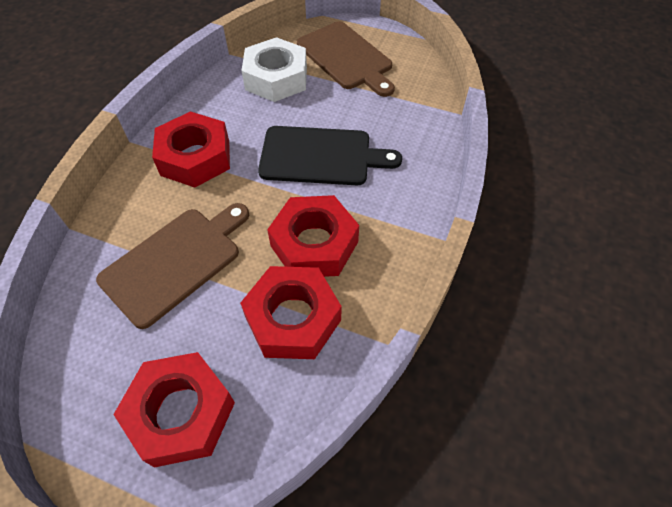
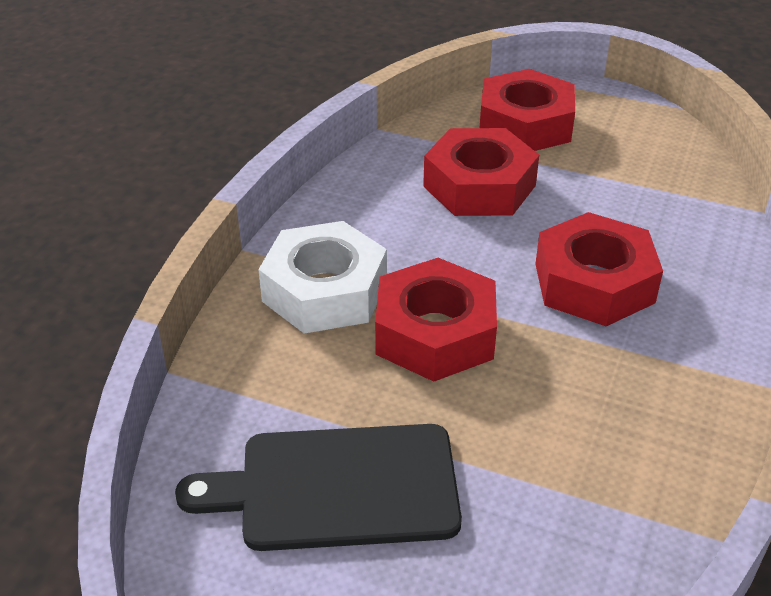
brown cutting board: 2 -> 0

